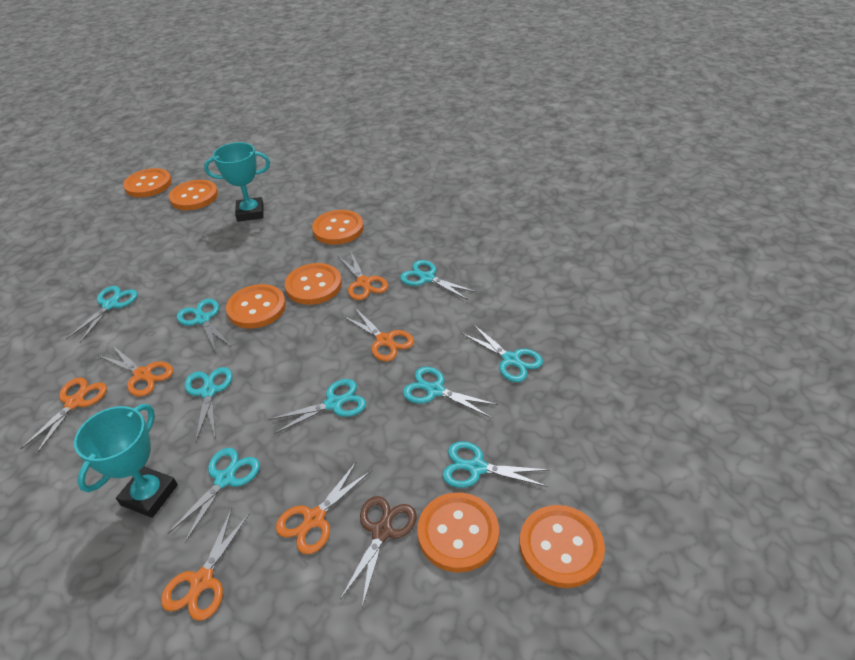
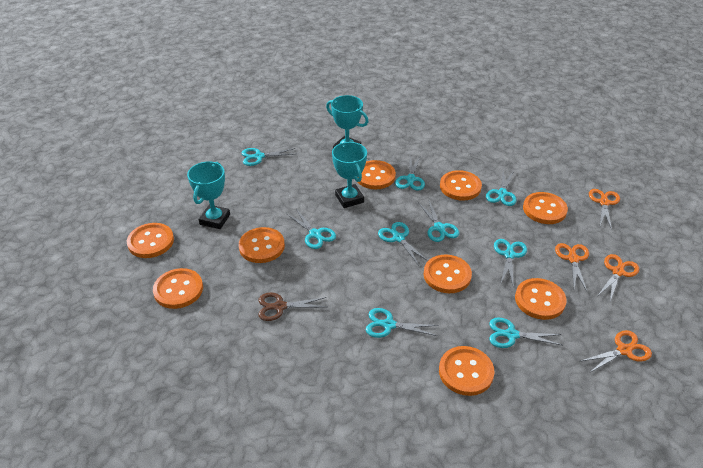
orange button: 7 -> 9
orange scissors: 6 -> 4
turquoise trophy: 2 -> 3

